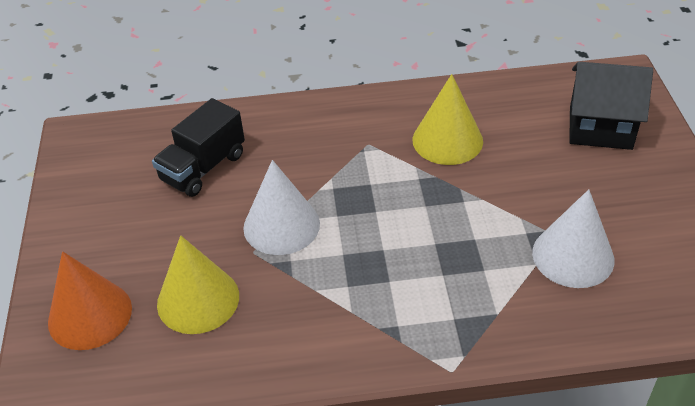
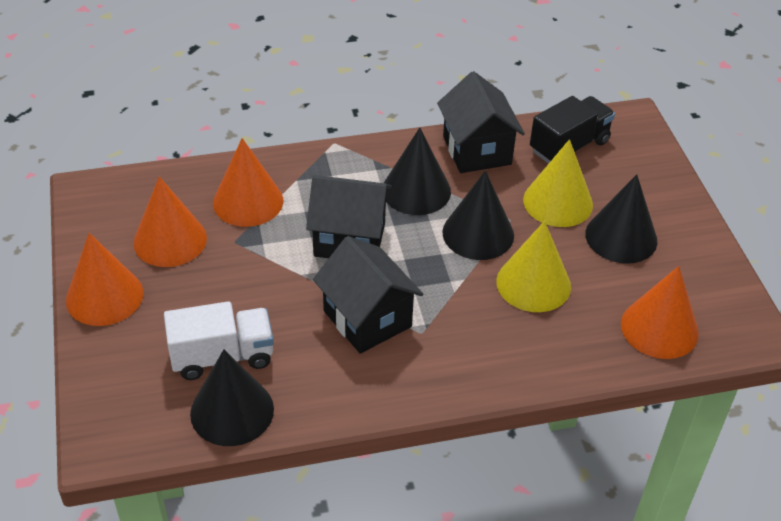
black cone: 0 -> 4
black house: 1 -> 3
orange cone: 1 -> 4
white cone: 2 -> 0
white truck: 0 -> 1

